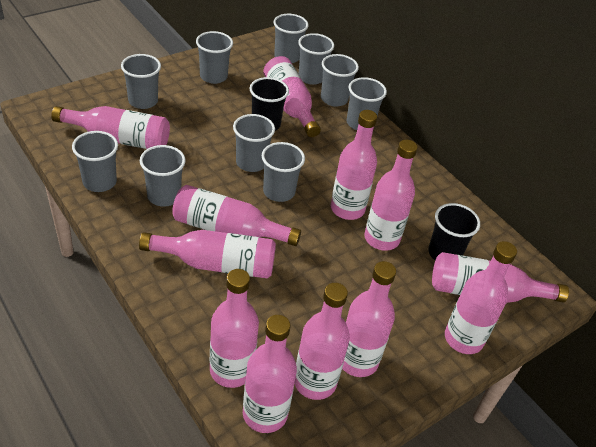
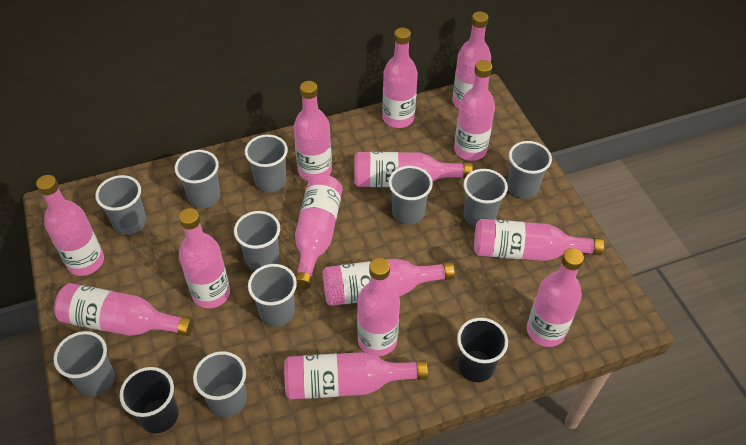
pink bottle: 12 -> 14

